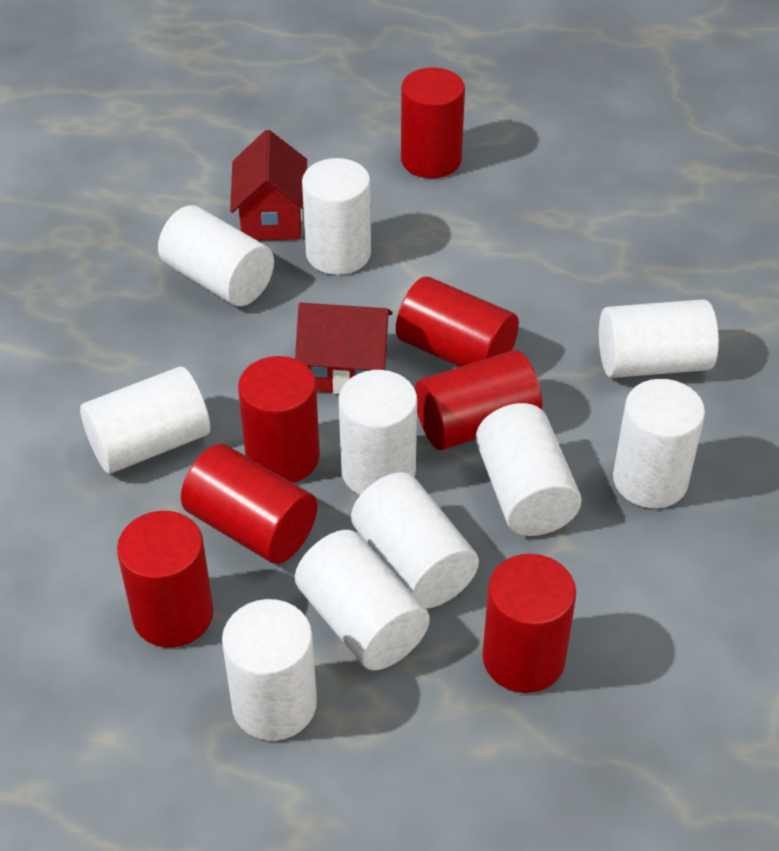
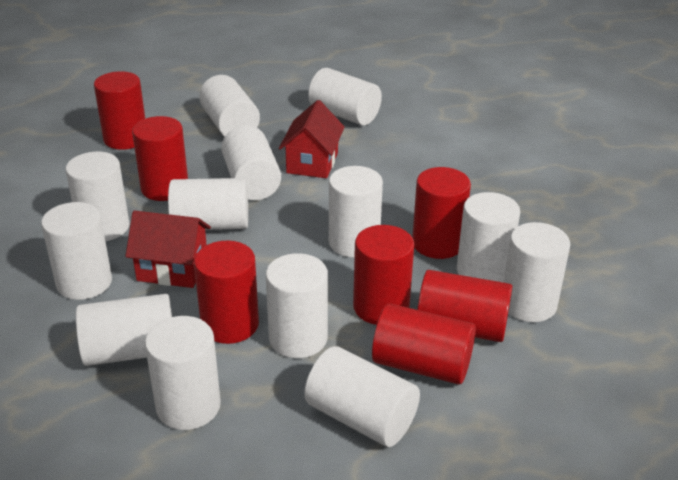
white cylinder: 10 -> 13

